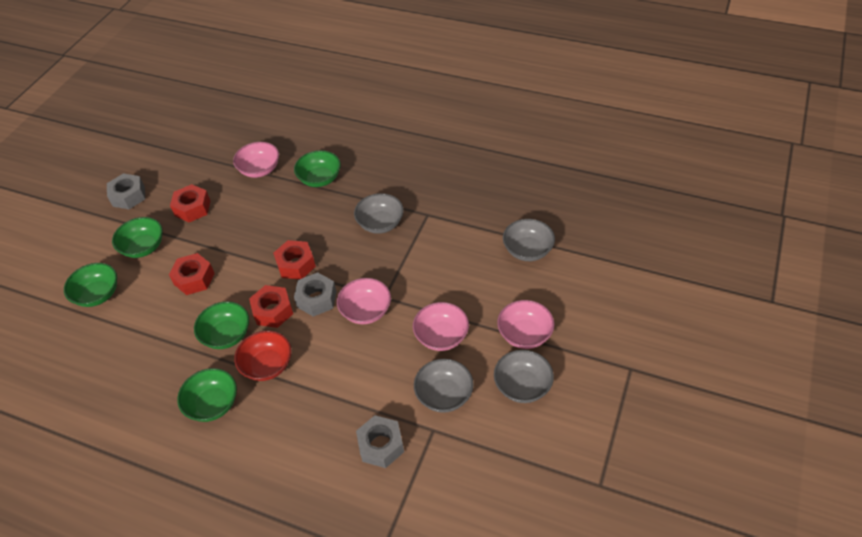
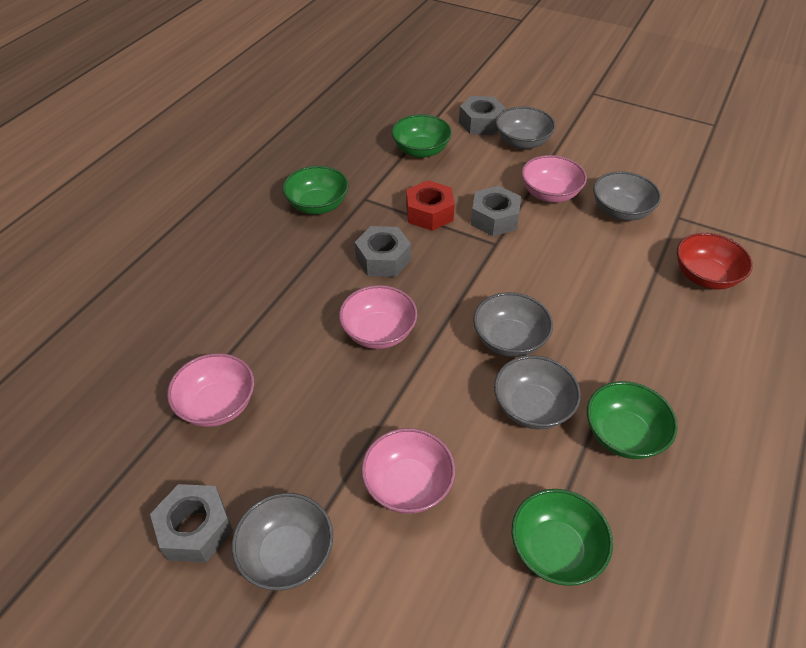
green bowl: 5 -> 4
grey bowl: 4 -> 5
grey nut: 3 -> 4
red nut: 4 -> 1

